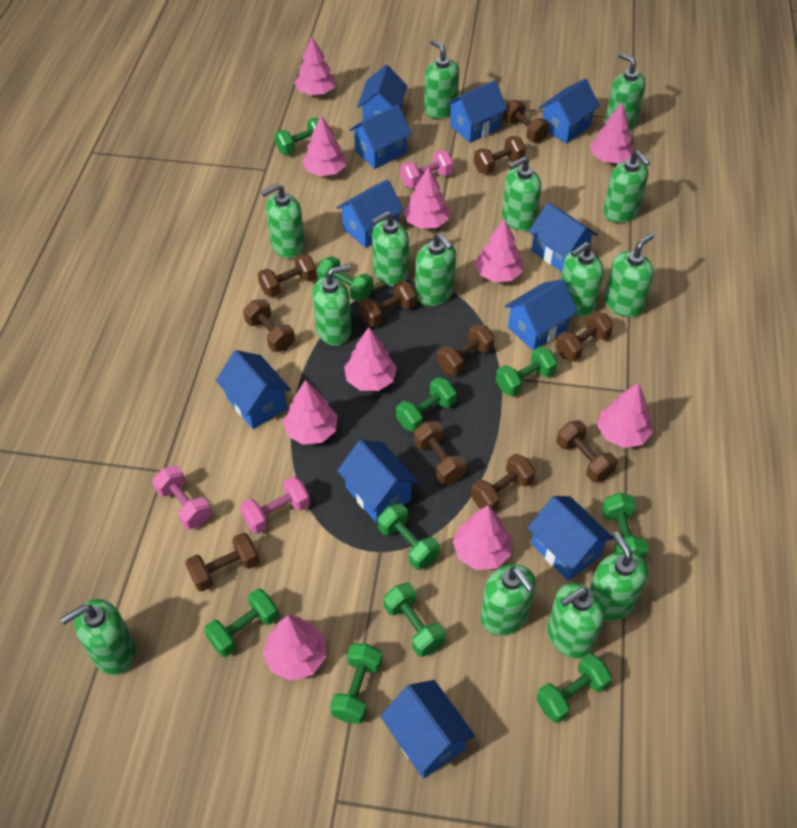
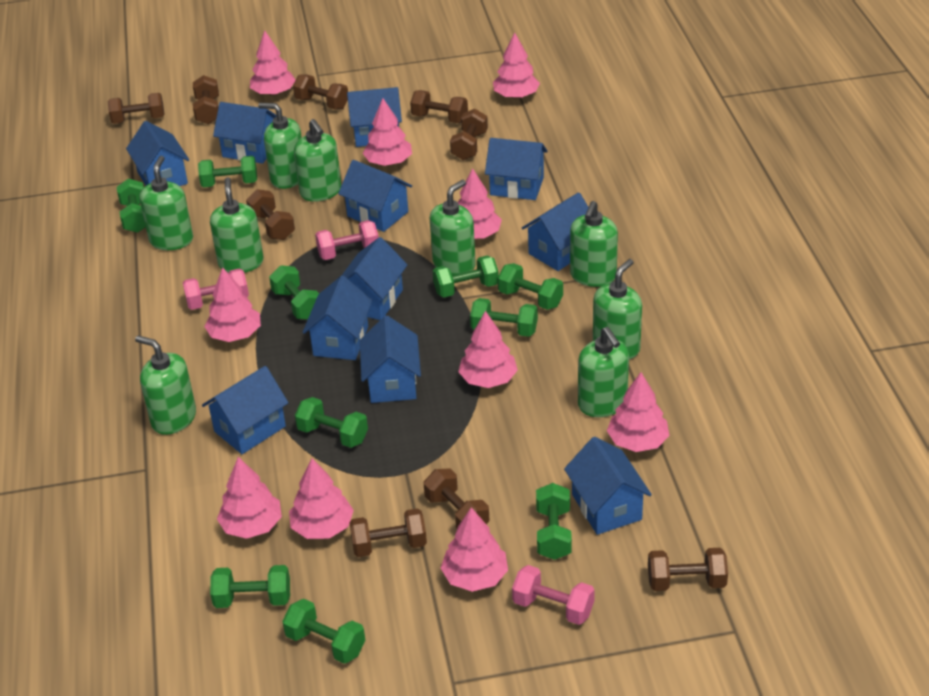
brown dumbbell: 11 -> 9
green soap dispenser: 14 -> 9

